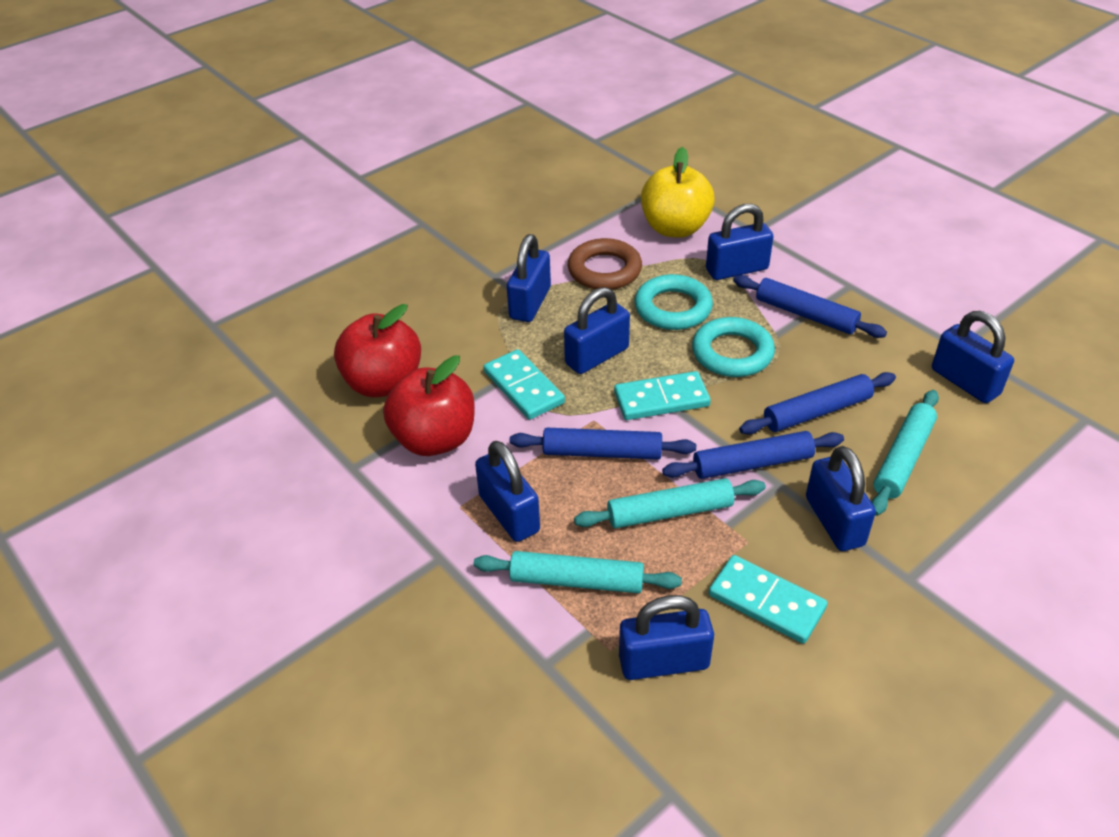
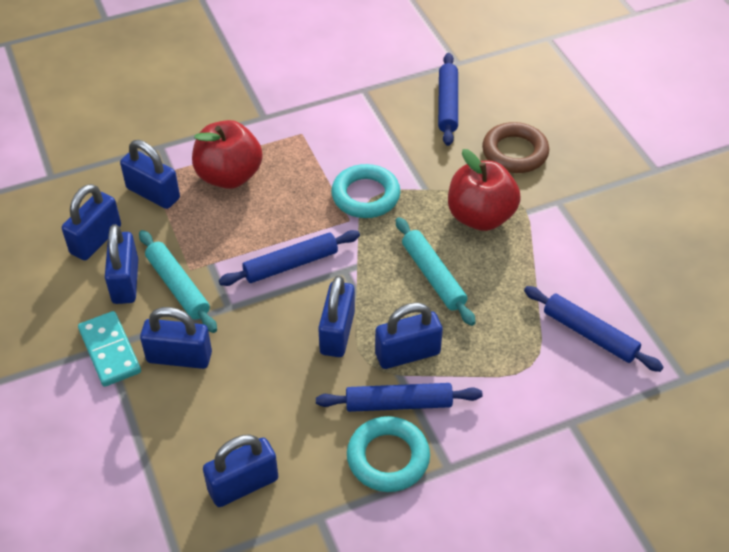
turquoise domino: 3 -> 1
turquoise rolling pin: 3 -> 2
yellow apple: 1 -> 0

